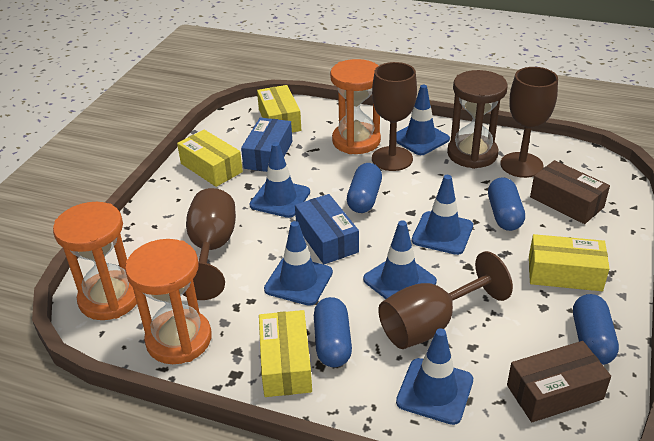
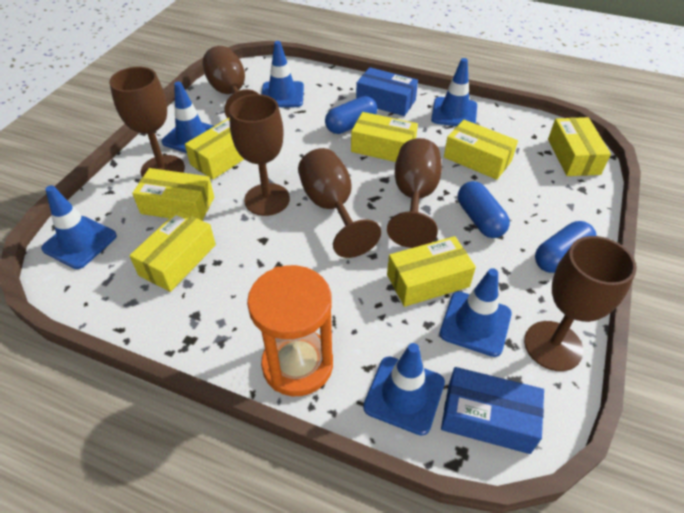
blue capsule: 4 -> 3
brown box: 2 -> 0
brown goblet: 4 -> 6
brown hourglass: 1 -> 0
orange hourglass: 3 -> 1
yellow box: 4 -> 7

